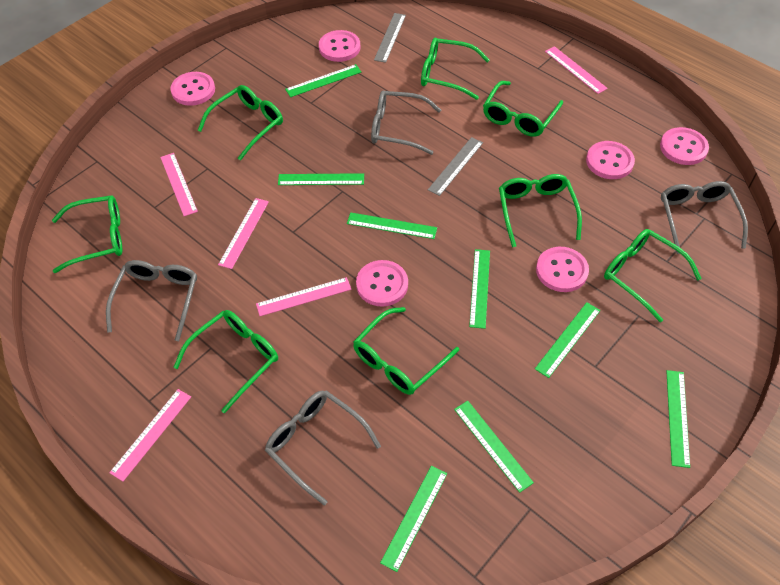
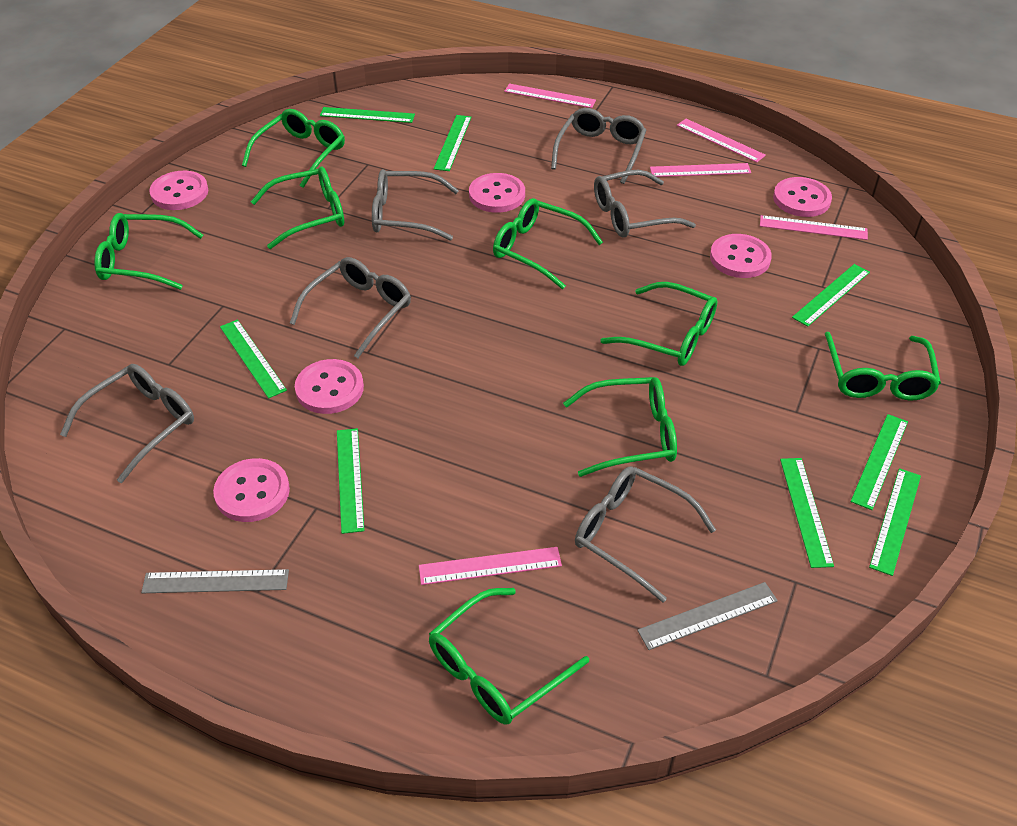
grey glasses: 4 -> 6

